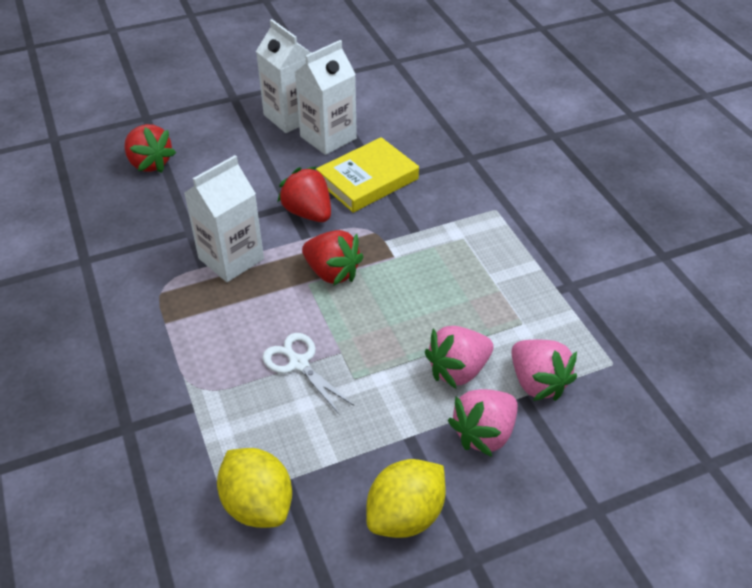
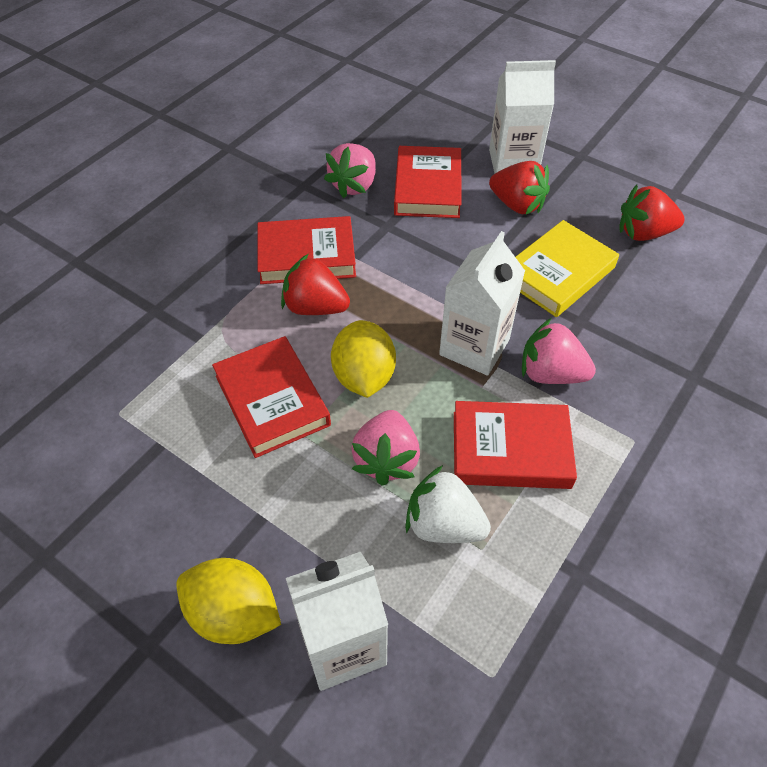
red book: 0 -> 4
white scissors: 1 -> 0
white strawberry: 0 -> 1

